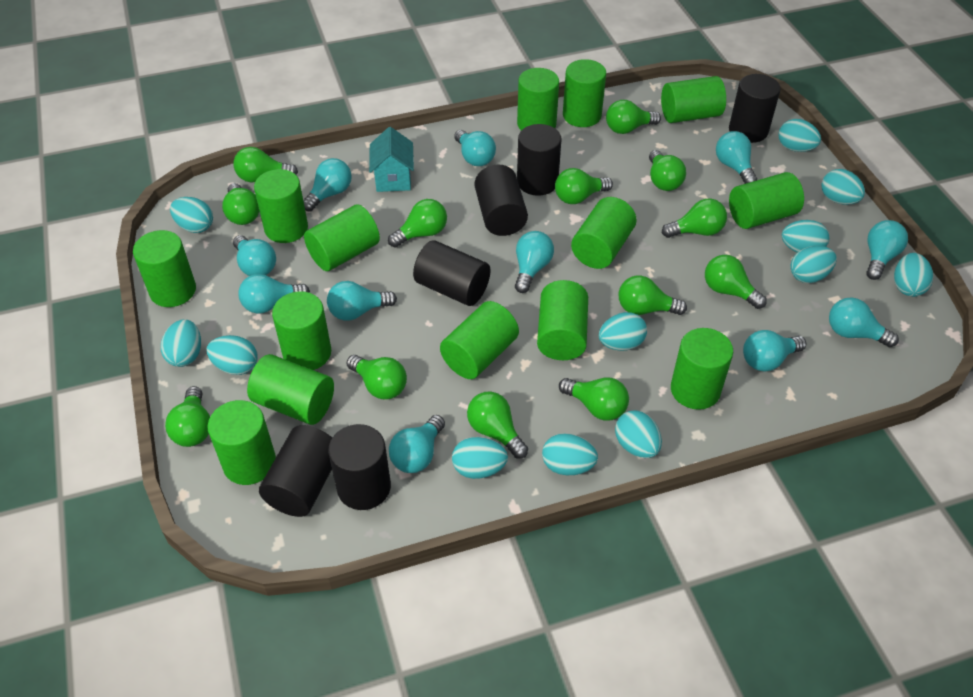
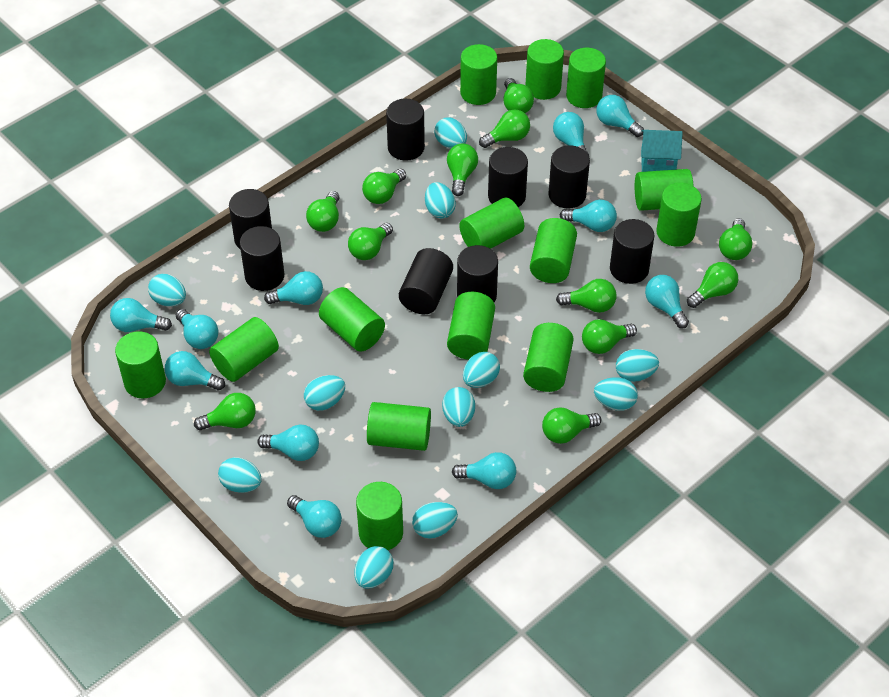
black cylinder: 6 -> 8
green light bulb: 13 -> 12
turquoise egg: 12 -> 11

